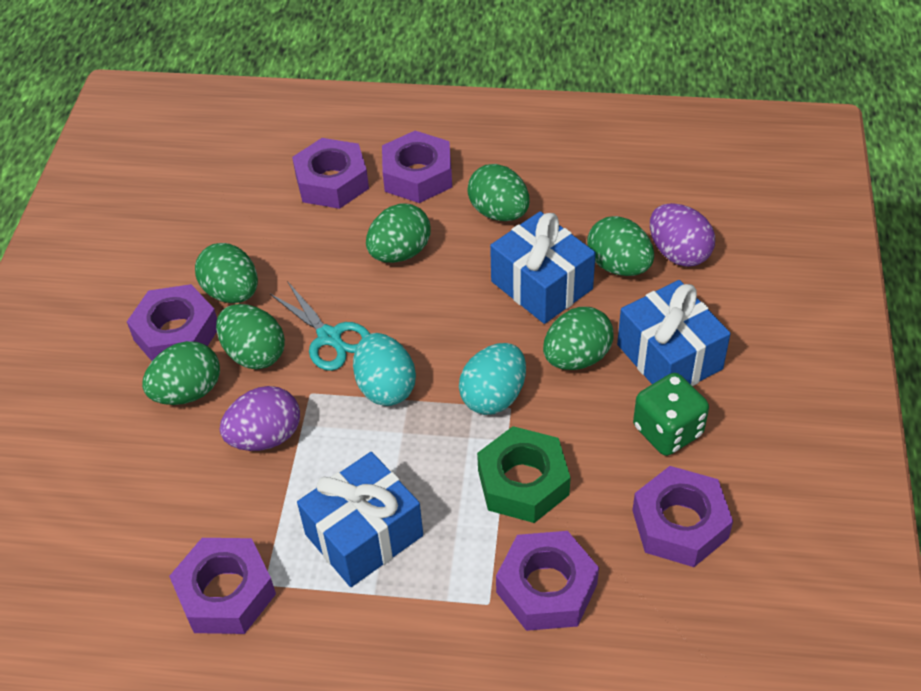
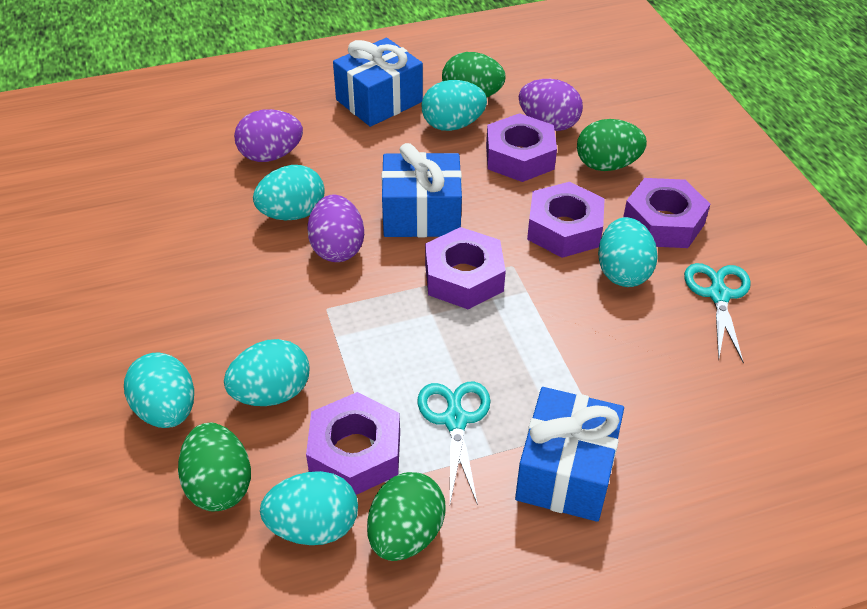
green dice: 1 -> 0
green egg: 7 -> 4
green nut: 1 -> 0
purple egg: 2 -> 3
purple nut: 6 -> 5
turquoise egg: 2 -> 6
turquoise scissors: 1 -> 2

